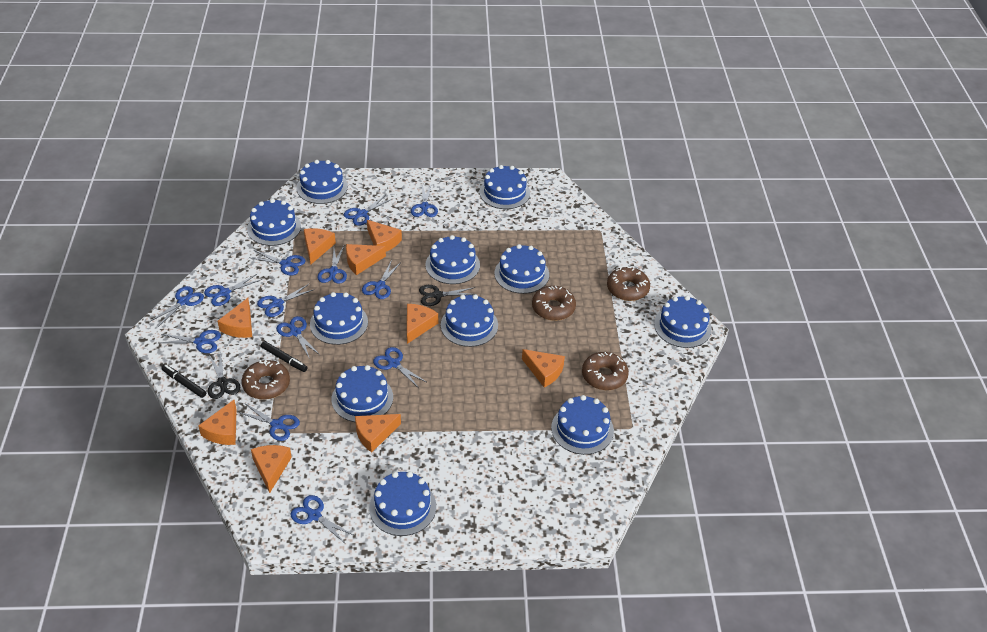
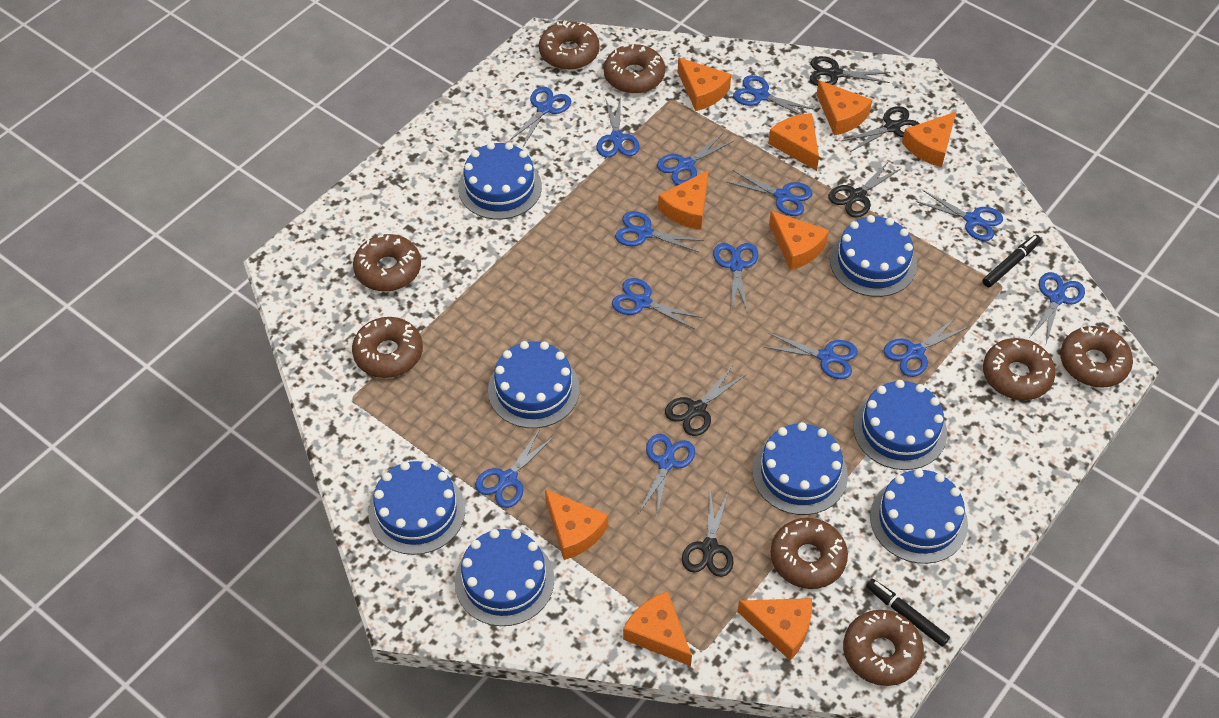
black scissors: 2 -> 5
blue cake: 11 -> 8
blue scissors: 13 -> 14
brown donut: 4 -> 8

